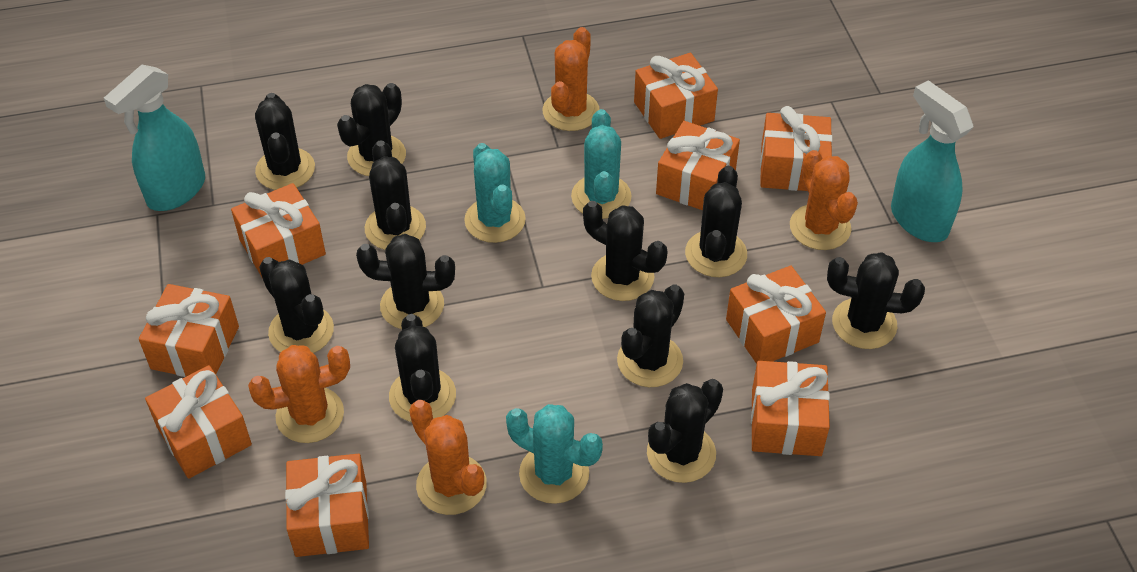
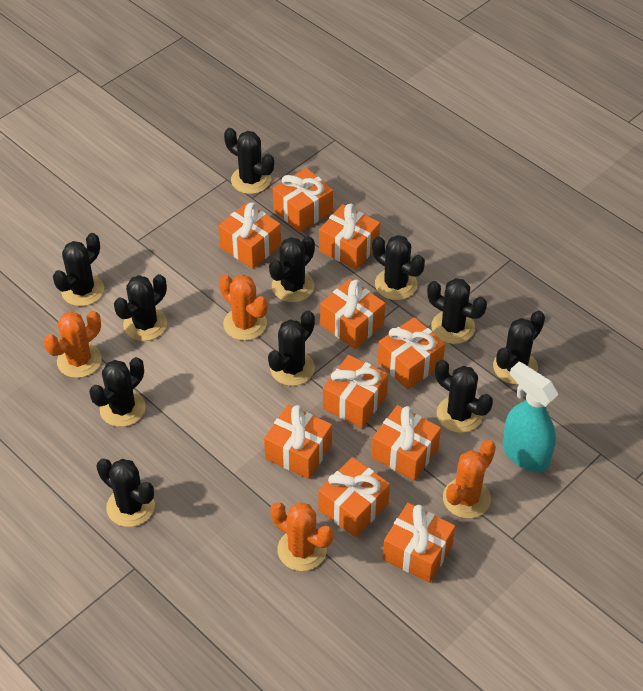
orange gift: 9 -> 10
turquoise cactus: 3 -> 0
turquoise spray bottle: 2 -> 1

